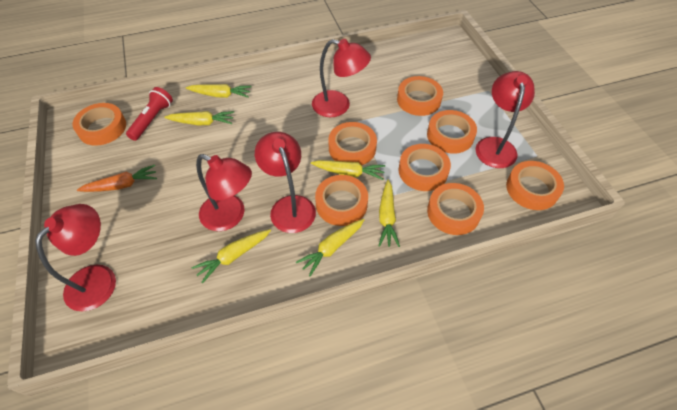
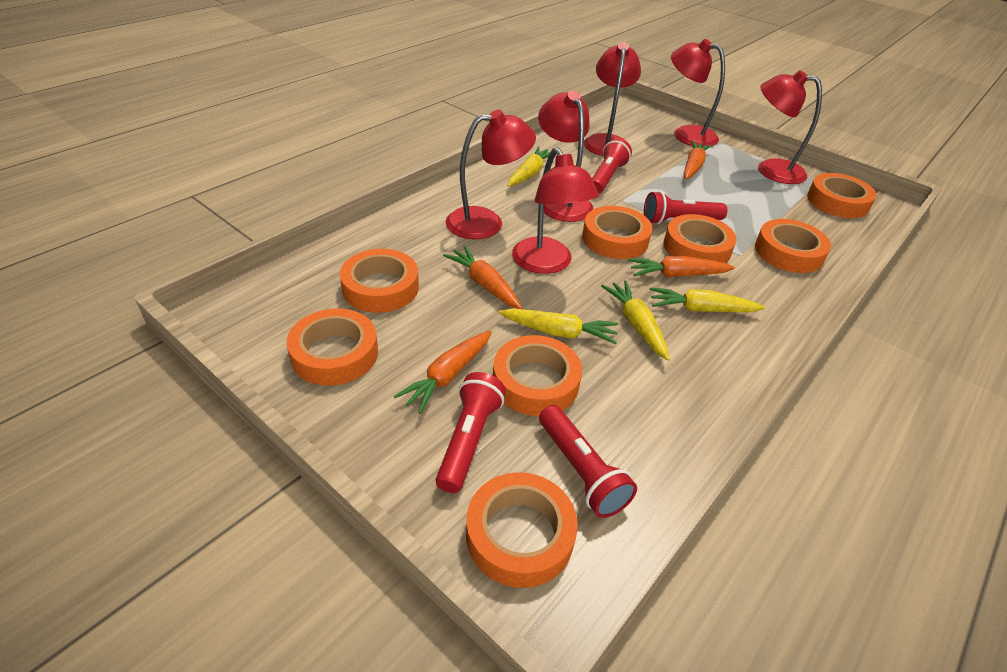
orange carrot: 1 -> 4
red flashlight: 1 -> 4
red lamp: 5 -> 6
yellow carrot: 6 -> 4

